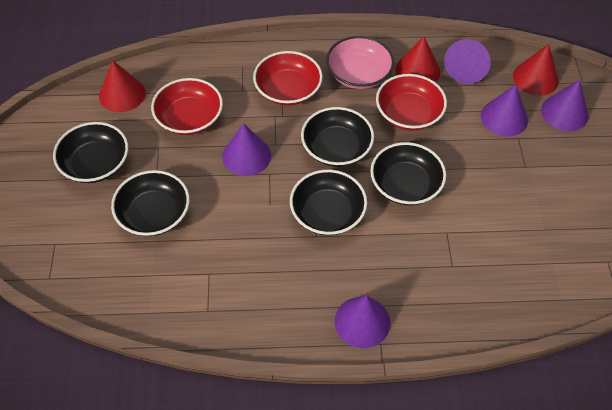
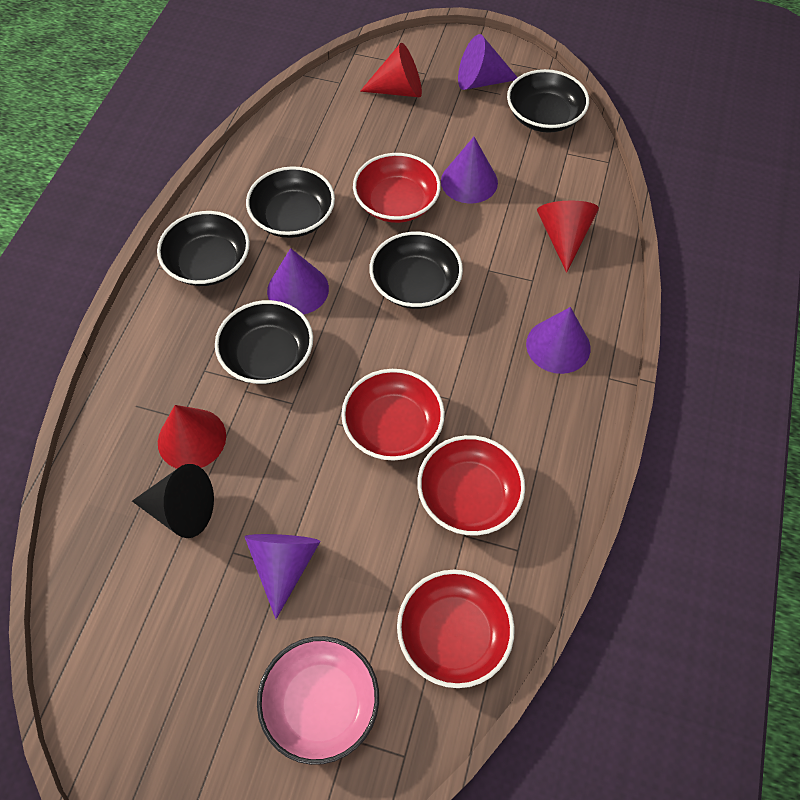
black cone: 0 -> 1
red bowl: 3 -> 4

